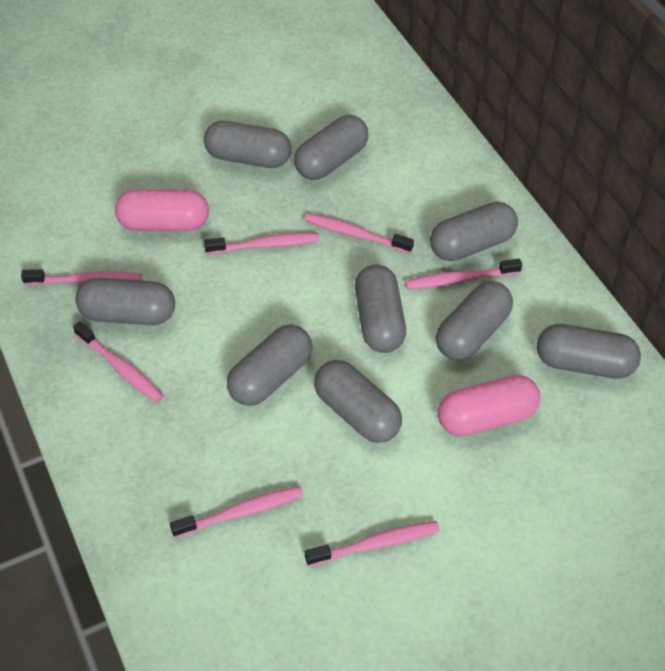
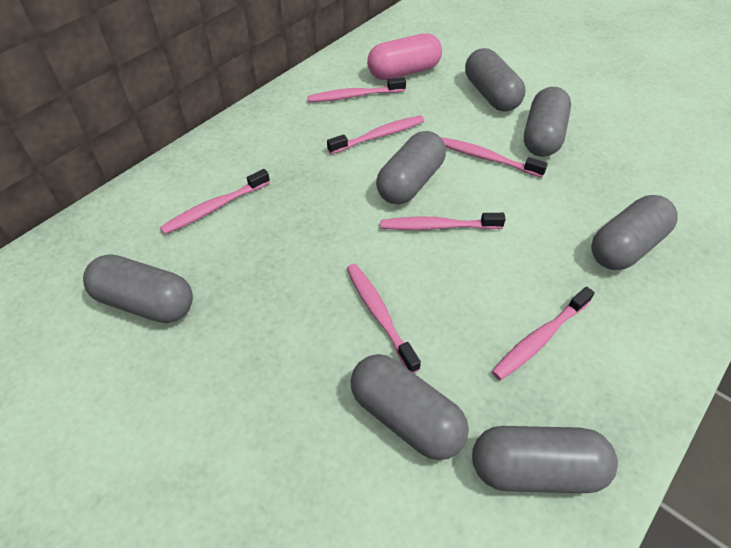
grey capsule: 9 -> 7
pink capsule: 2 -> 1

